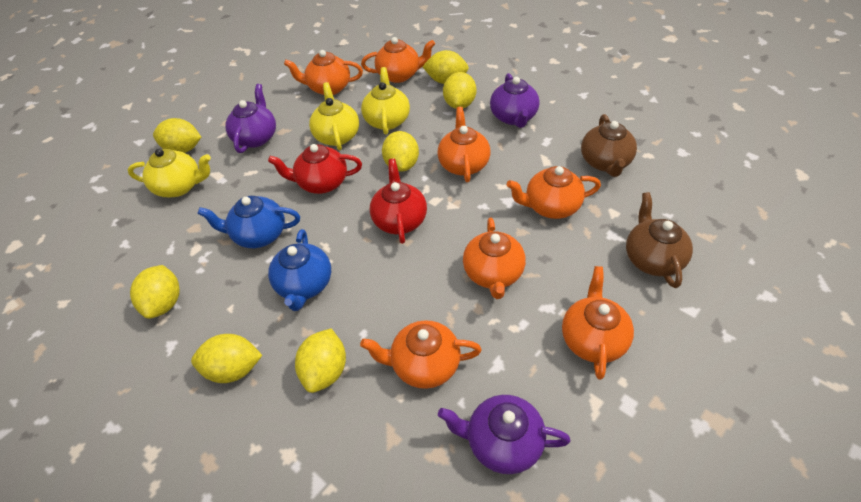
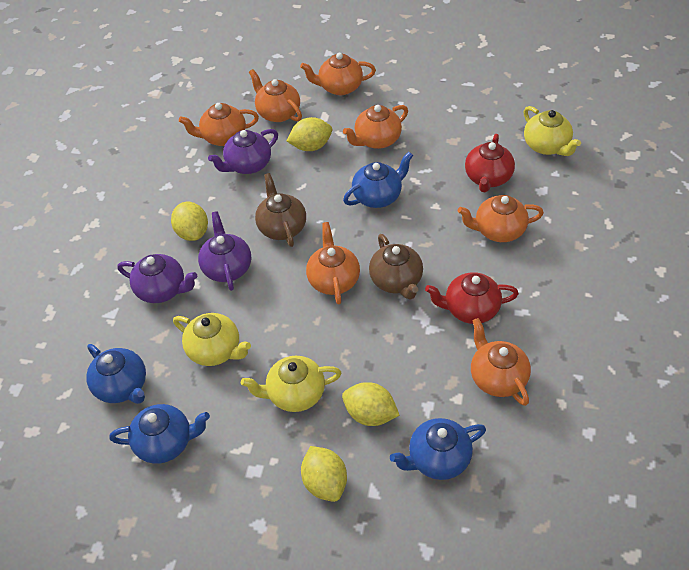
blue teapot: 2 -> 4
yellow lemon: 7 -> 4

